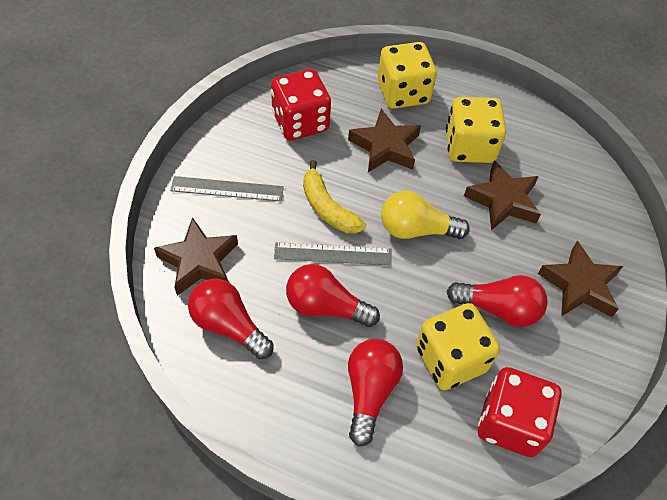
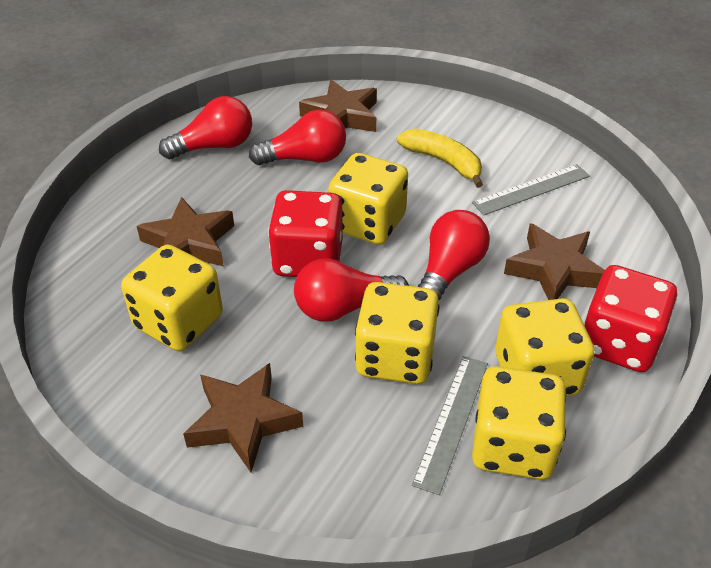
yellow dice: 3 -> 5
yellow light bulb: 1 -> 0

